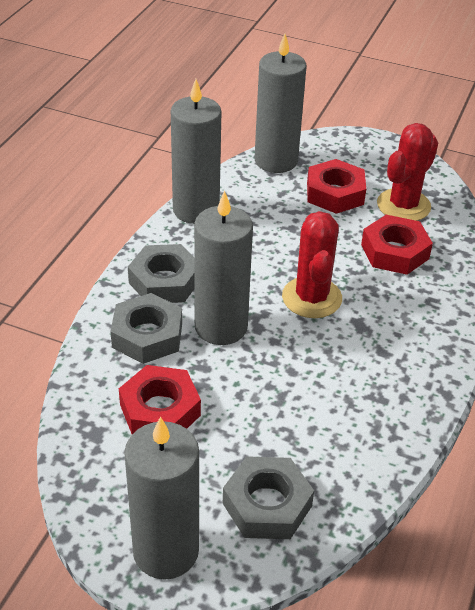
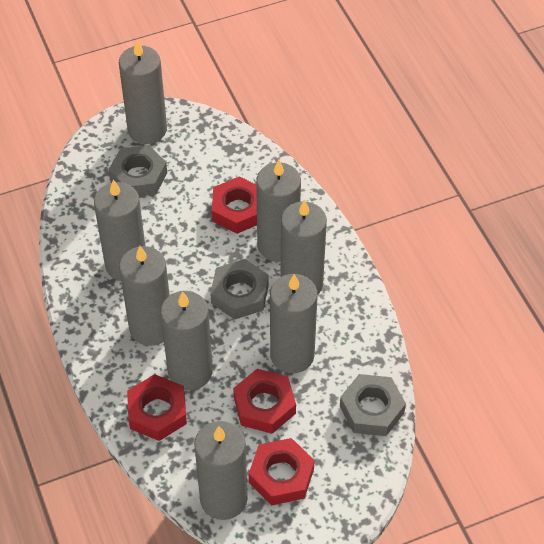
grey candle: 4 -> 8
red cactus: 2 -> 0
red nut: 3 -> 4

